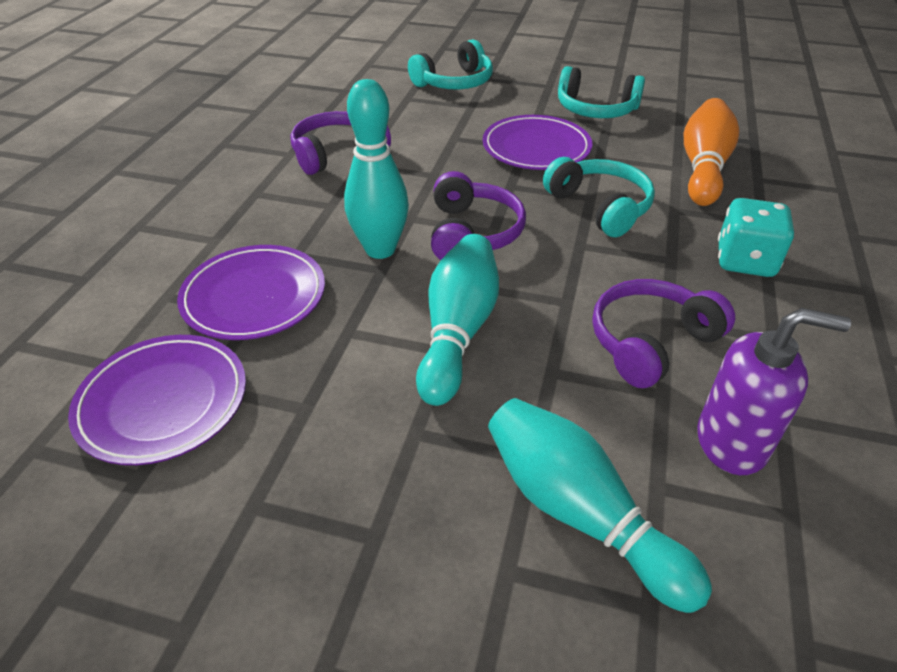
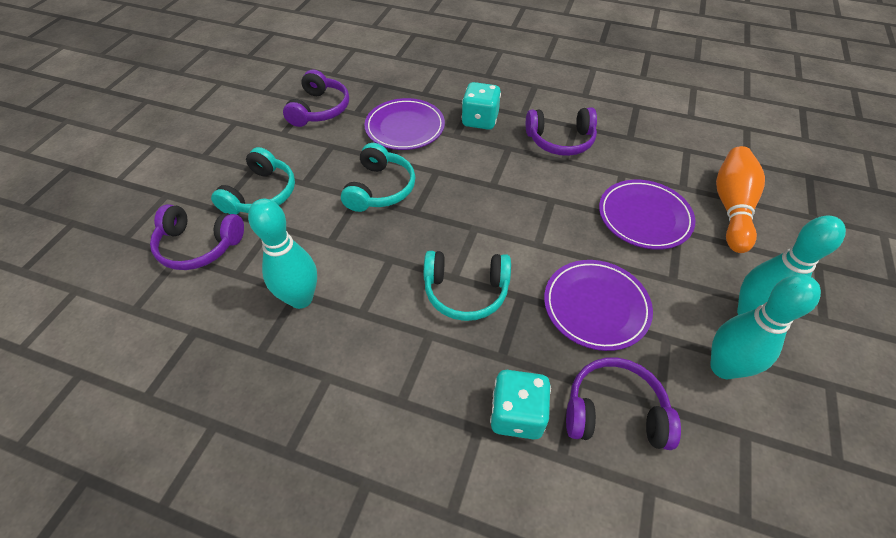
purple headphones: 3 -> 4
purple soap dispenser: 1 -> 0
turquoise dice: 1 -> 2

